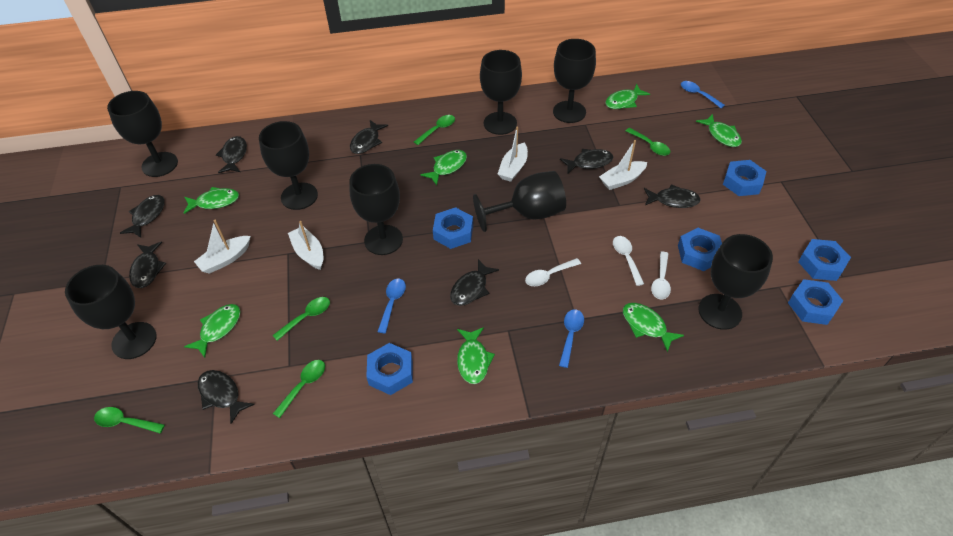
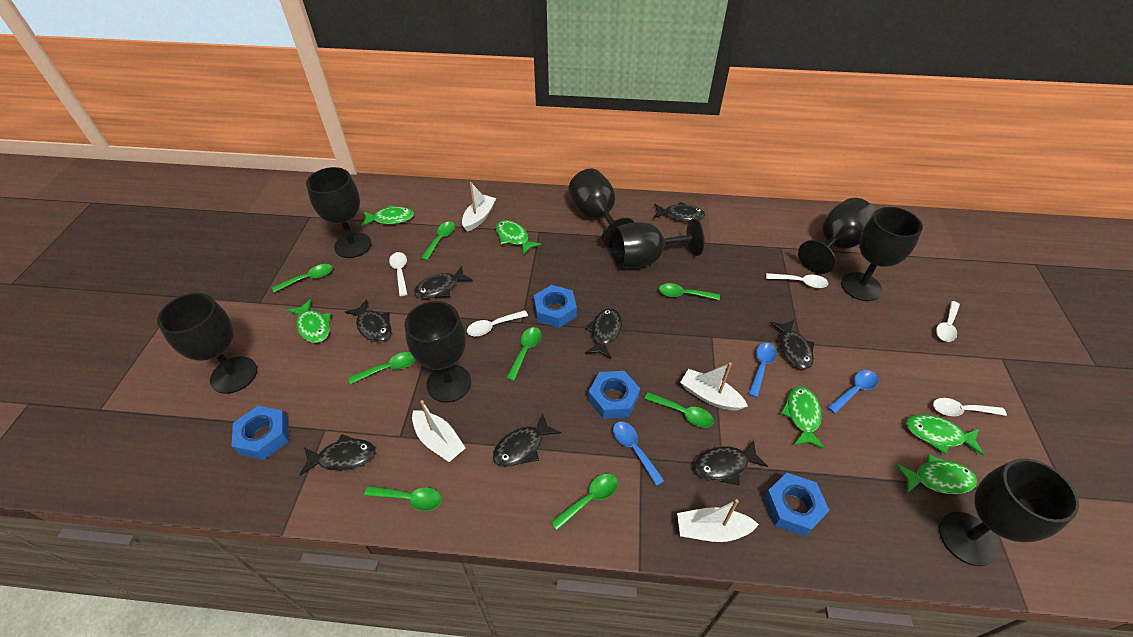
blue nut: 6 -> 4
green fish: 7 -> 6
green spoon: 5 -> 8
white spoon: 3 -> 5

